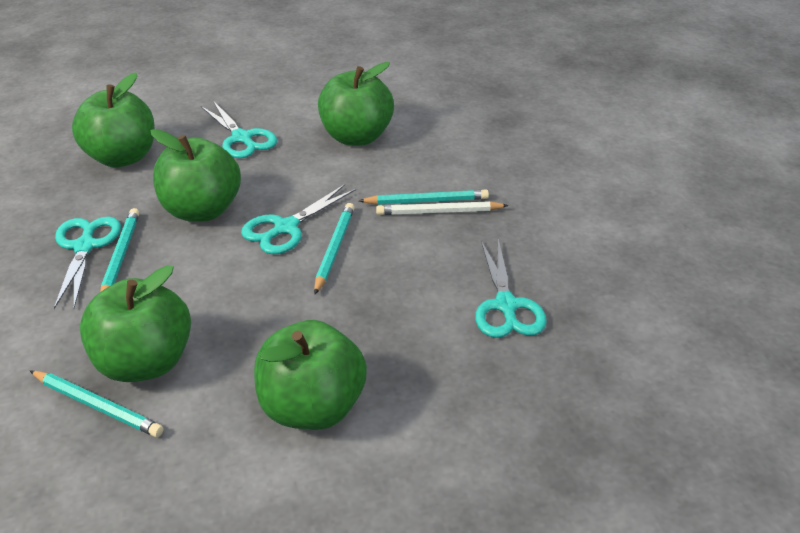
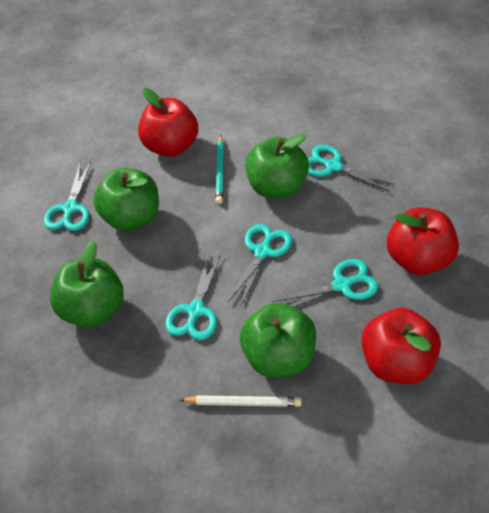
green apple: 5 -> 4
red apple: 0 -> 3
turquoise pencil: 4 -> 1
turquoise scissors: 4 -> 5

